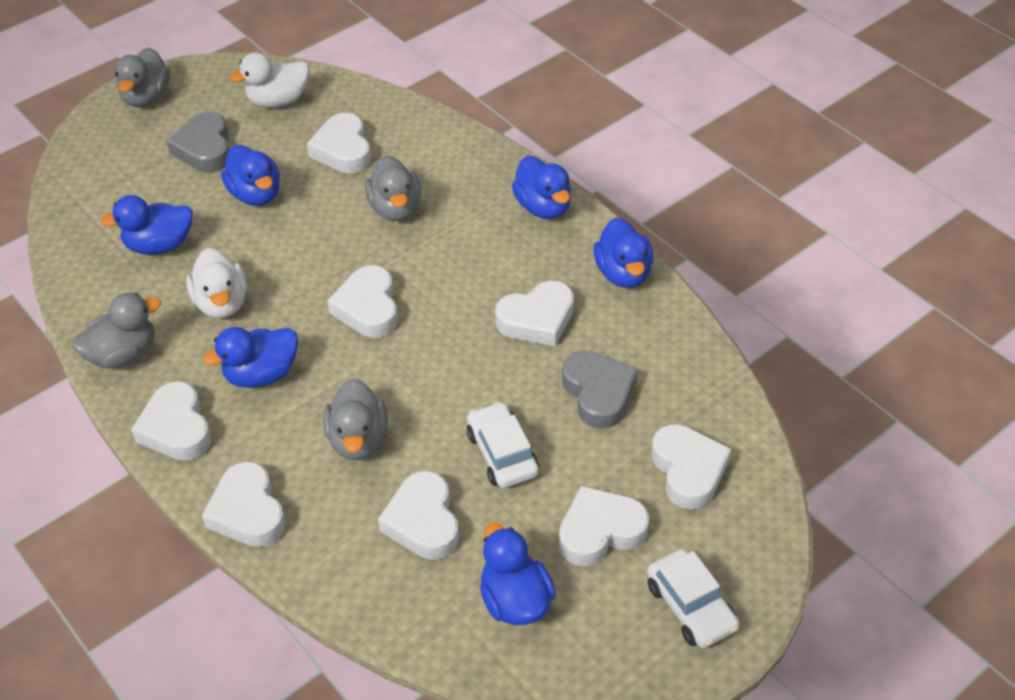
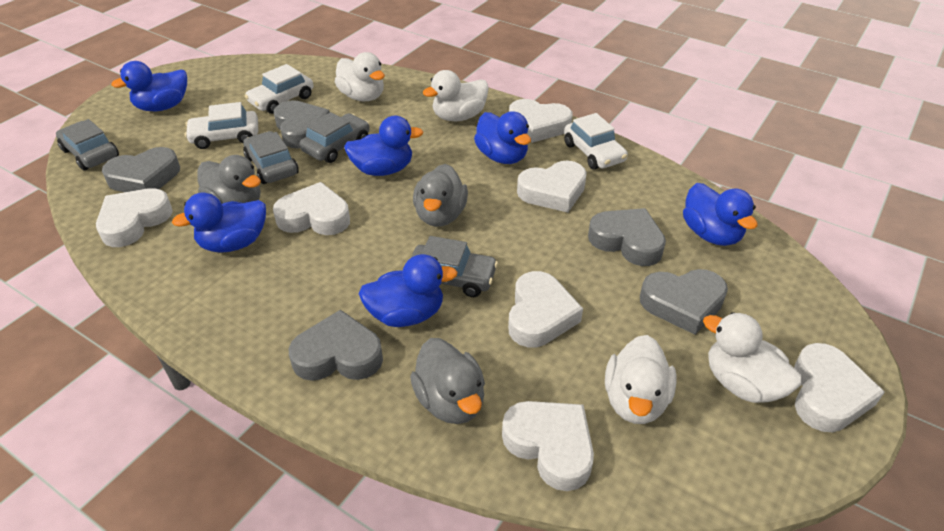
grey car: 0 -> 4
grey duck: 4 -> 3
grey heart: 2 -> 5
white car: 2 -> 3
white duck: 2 -> 4
white heart: 8 -> 7

